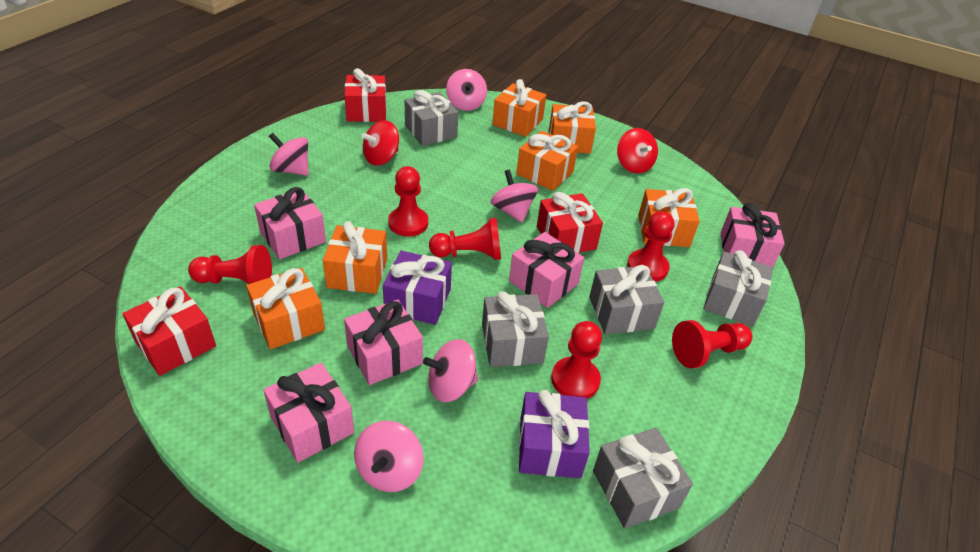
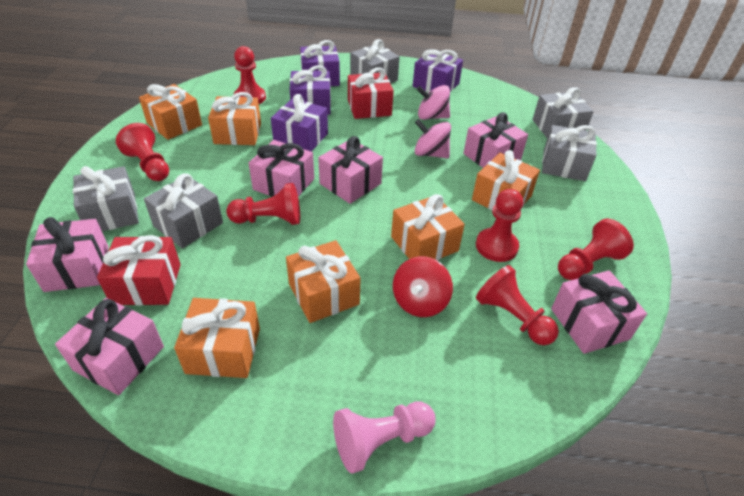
pink gift: 5 -> 6
pink pawn: 0 -> 1
pink spinning top: 5 -> 2
purple gift: 2 -> 4
red gift: 3 -> 2
red spinning top: 2 -> 1

